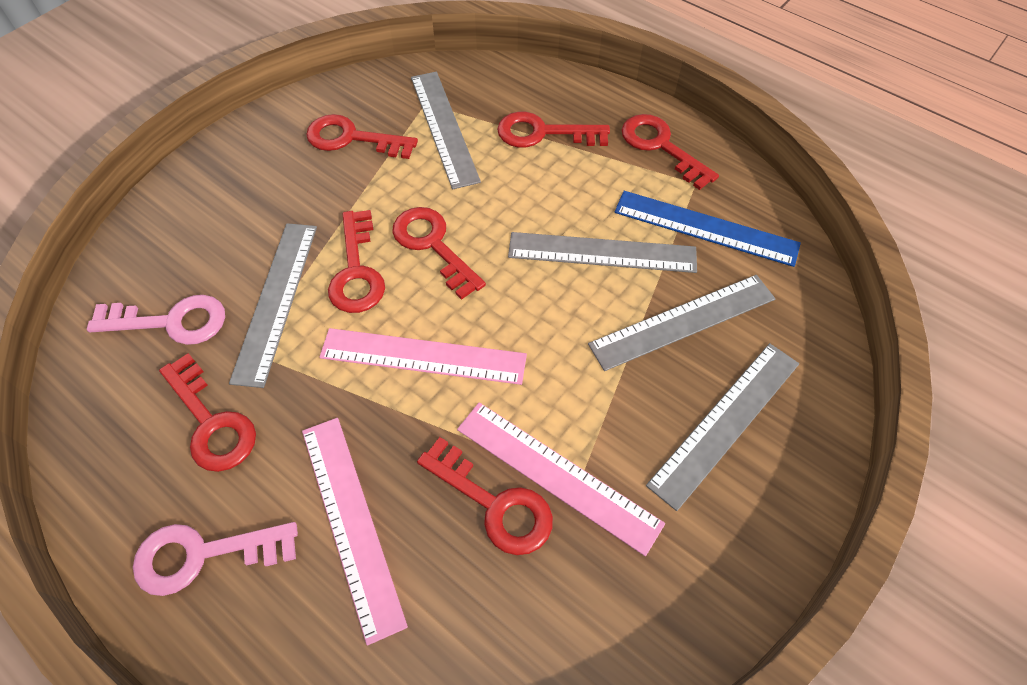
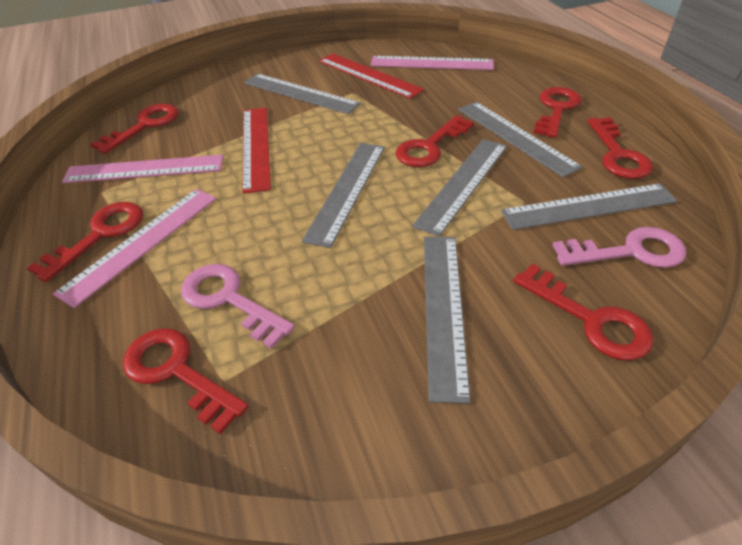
blue ruler: 1 -> 0
grey ruler: 5 -> 6
red ruler: 0 -> 2

